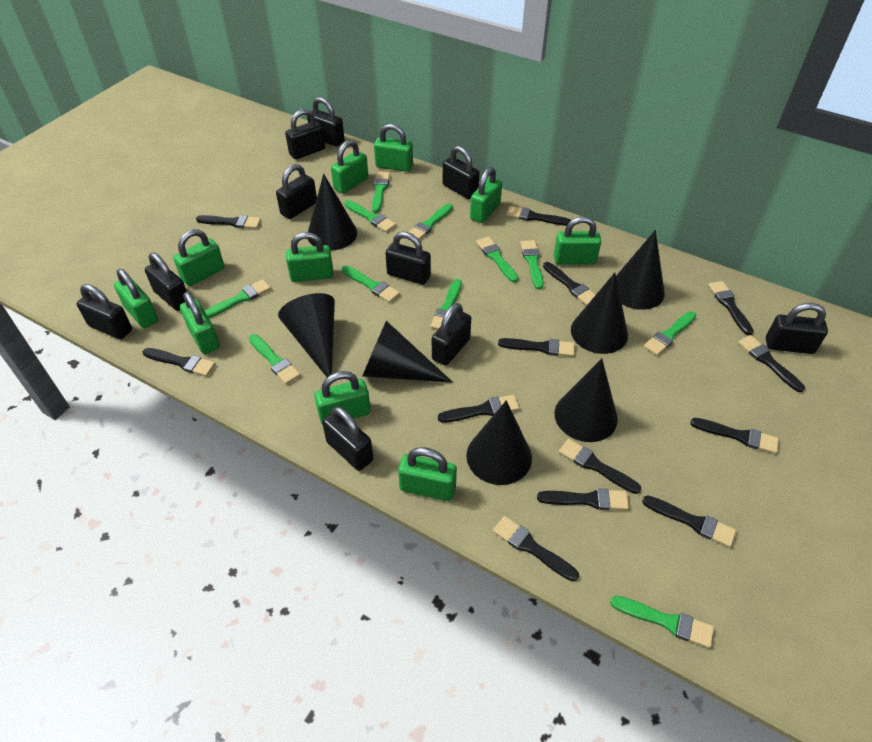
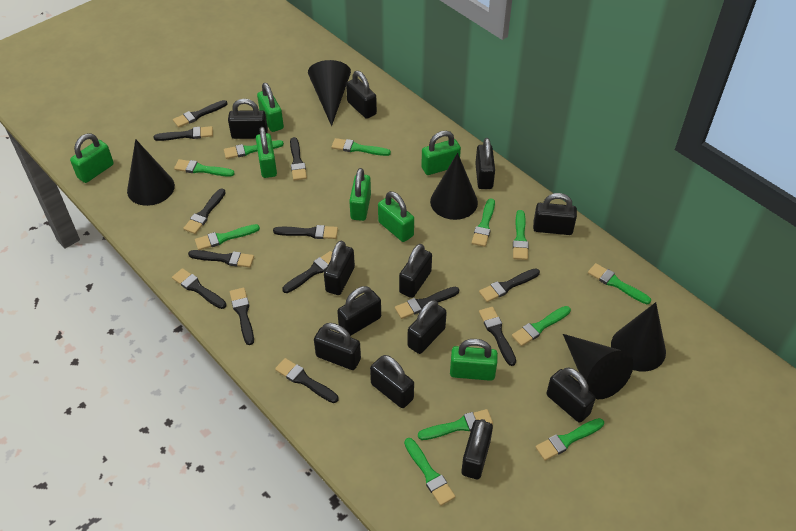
black cone: 7 -> 5
black padlock: 10 -> 12
green padlock: 10 -> 7

